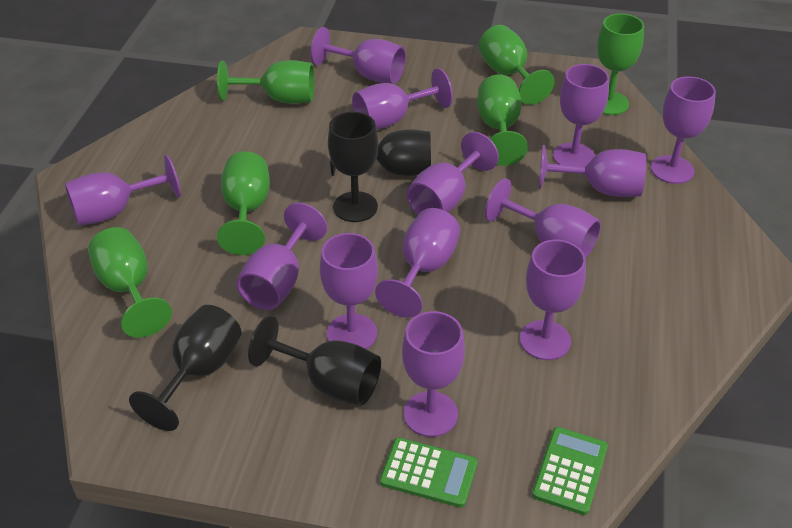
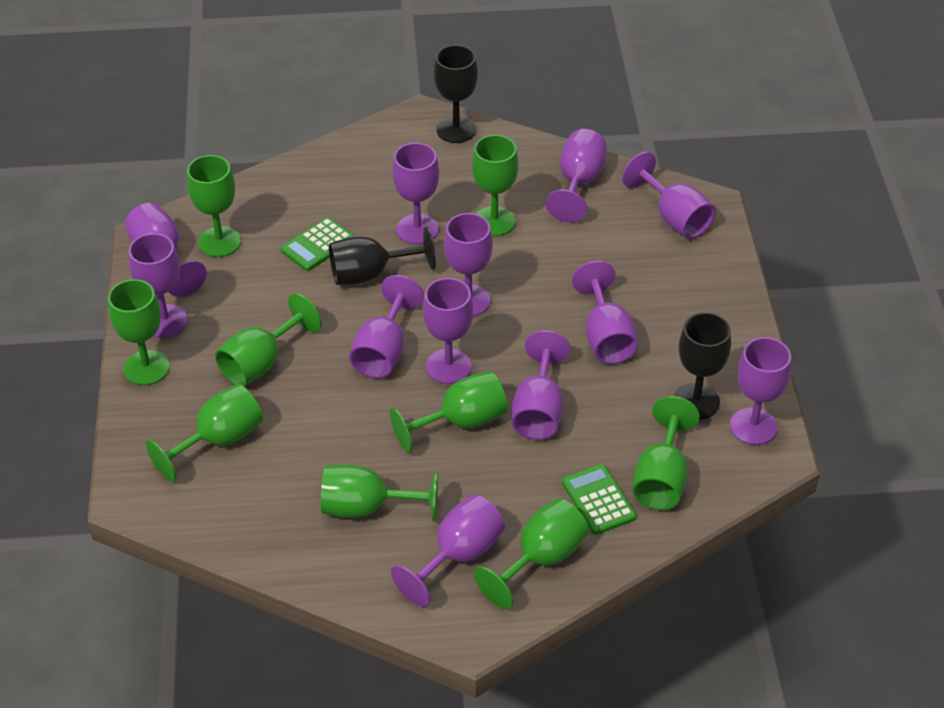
black goblet: 4 -> 3
green goblet: 6 -> 9
purple goblet: 13 -> 12

